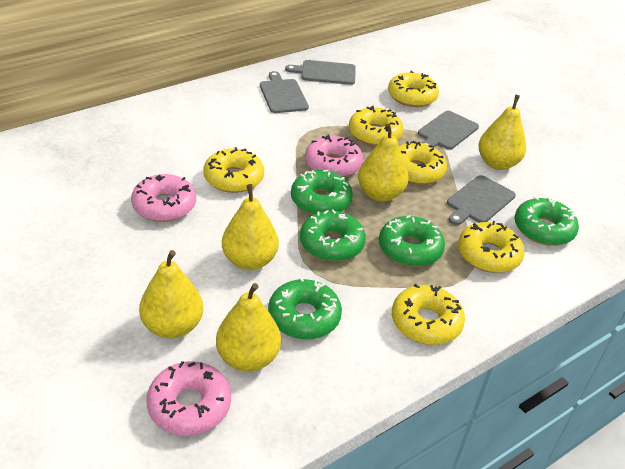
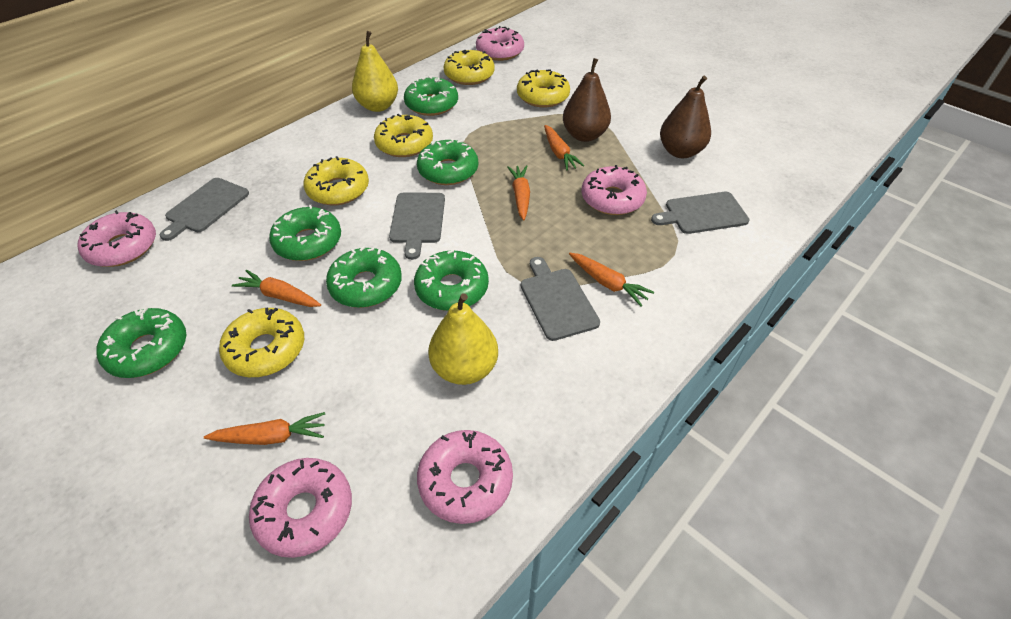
brown pear: 0 -> 2
green donut: 5 -> 6
orange carrot: 0 -> 5
pink donut: 3 -> 5
yellow donut: 6 -> 5
yellow pear: 5 -> 2

